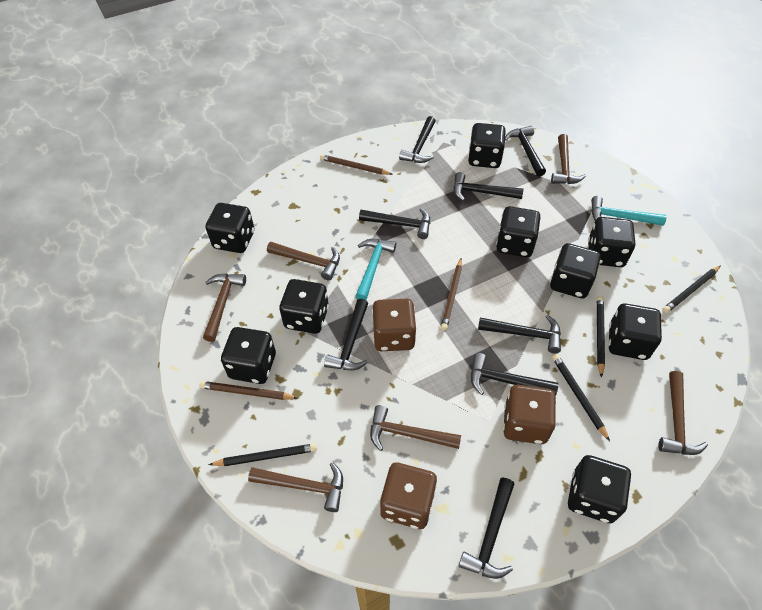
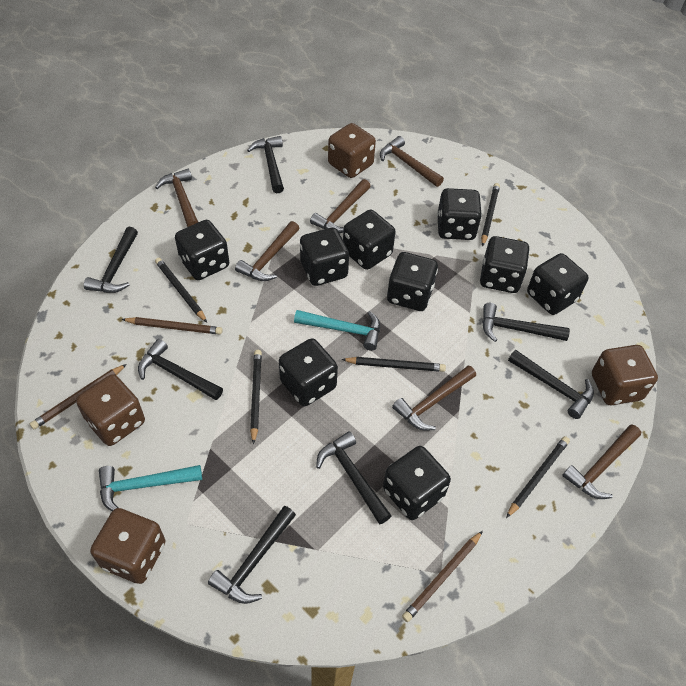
black hammer: 8 -> 7
black pencil: 4 -> 5
brown dice: 3 -> 4

